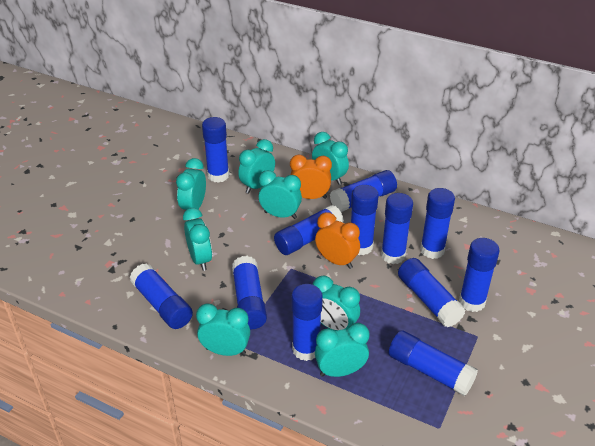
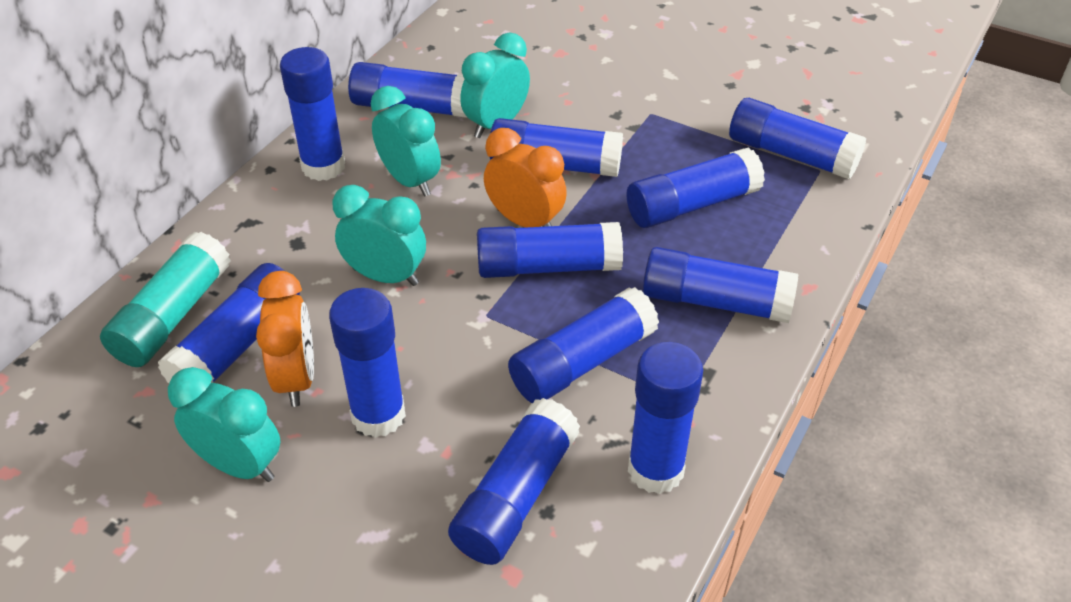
turquoise clock: 8 -> 4
turquoise glue stick: 0 -> 1

